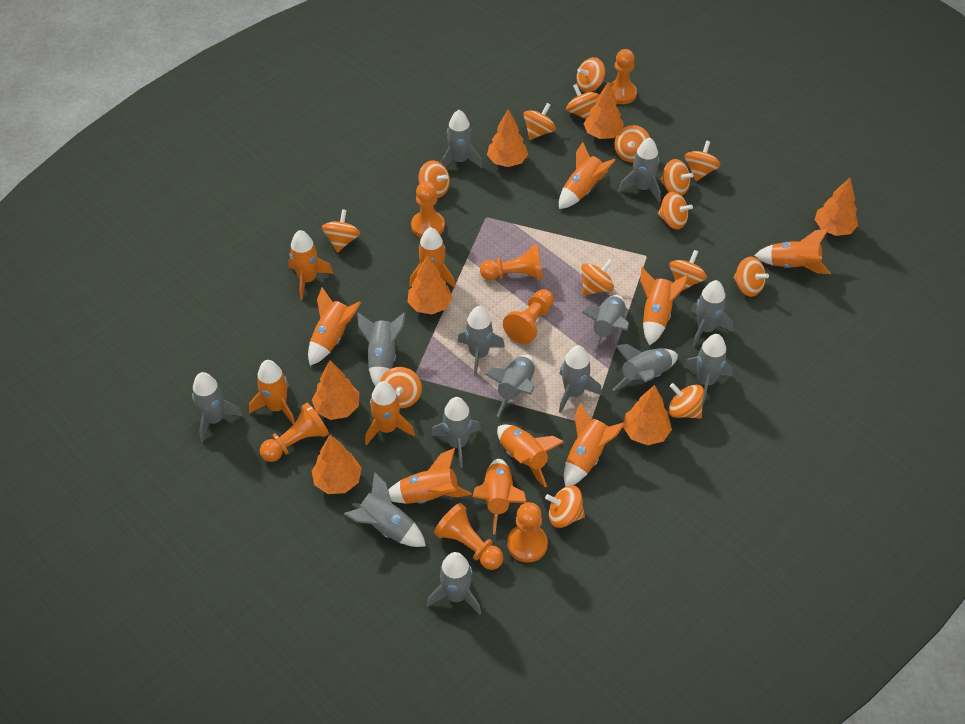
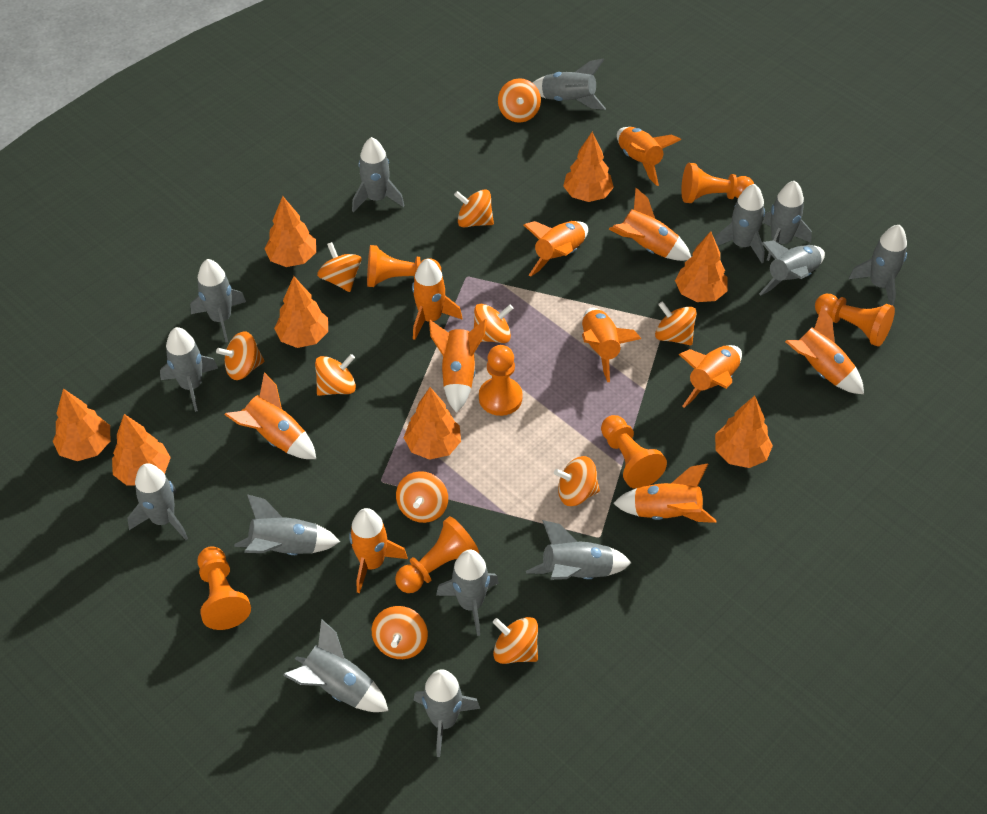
orange rocket: 12 -> 11
orange spinning top: 15 -> 11
orange tree: 7 -> 8

